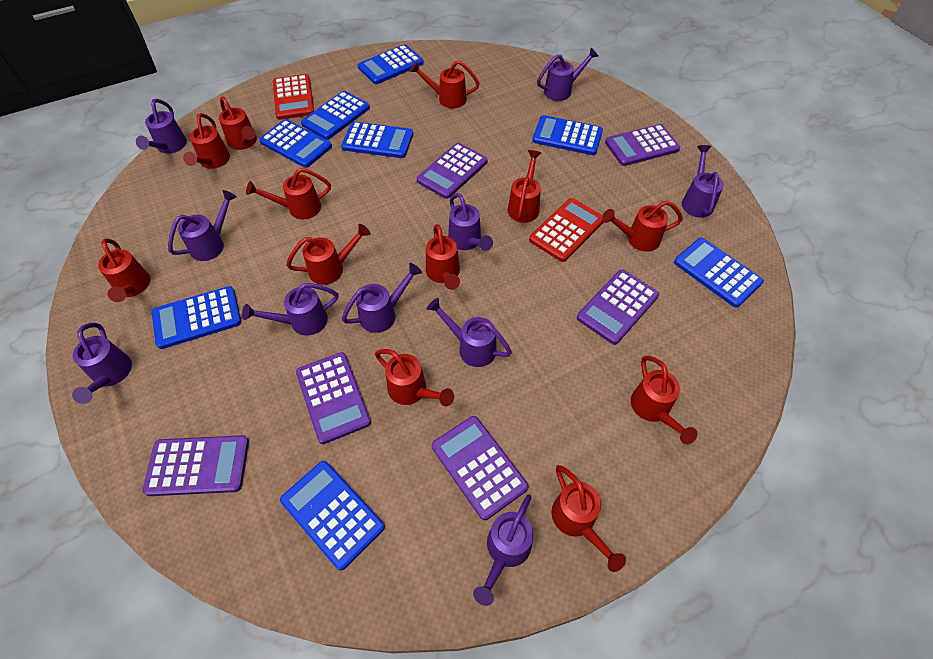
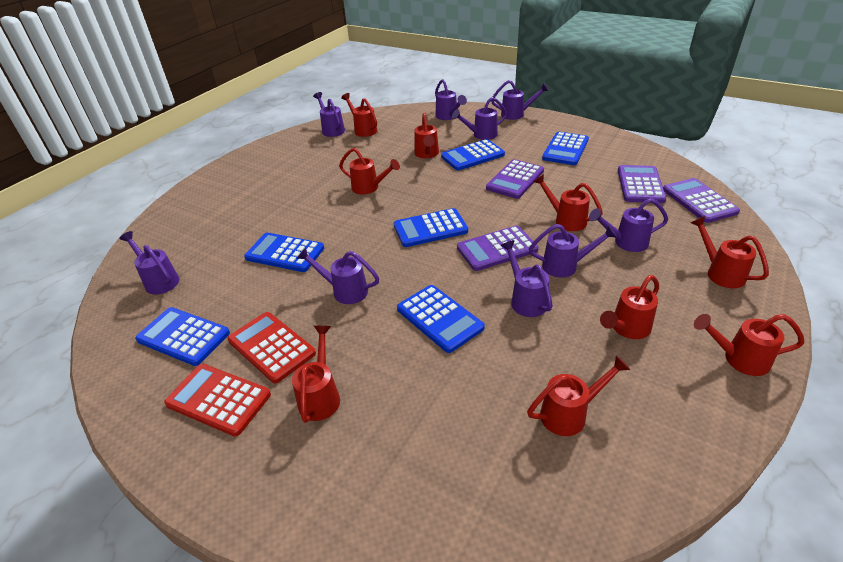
blue calculator: 8 -> 6
purple calculator: 6 -> 4
purple watering can: 10 -> 9
red watering can: 12 -> 9

